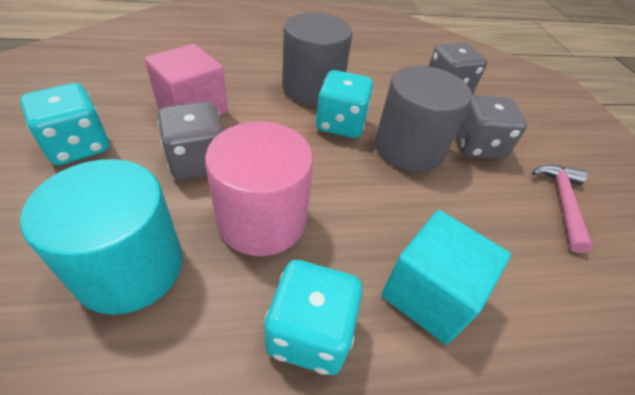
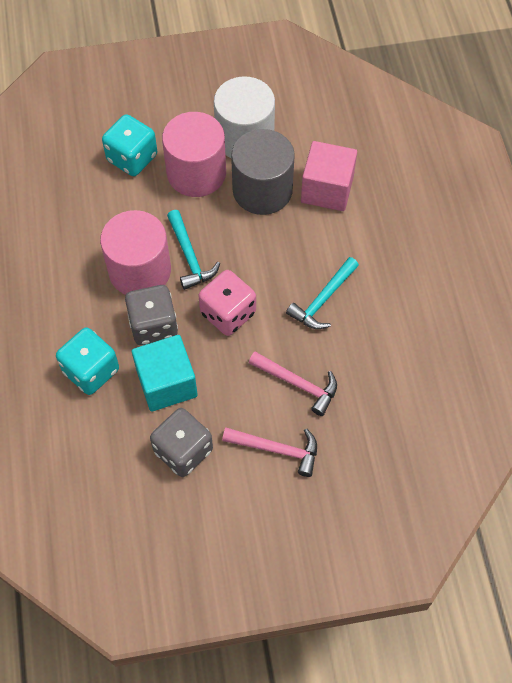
grey cylinder: 2 -> 1
grey dice: 3 -> 2
pink cylinder: 1 -> 2
pink dice: 0 -> 1
pink hammer: 1 -> 2
turquoise cylinder: 1 -> 0
turquoise dice: 3 -> 2
turquoise hammer: 0 -> 2
white cylinder: 0 -> 1

